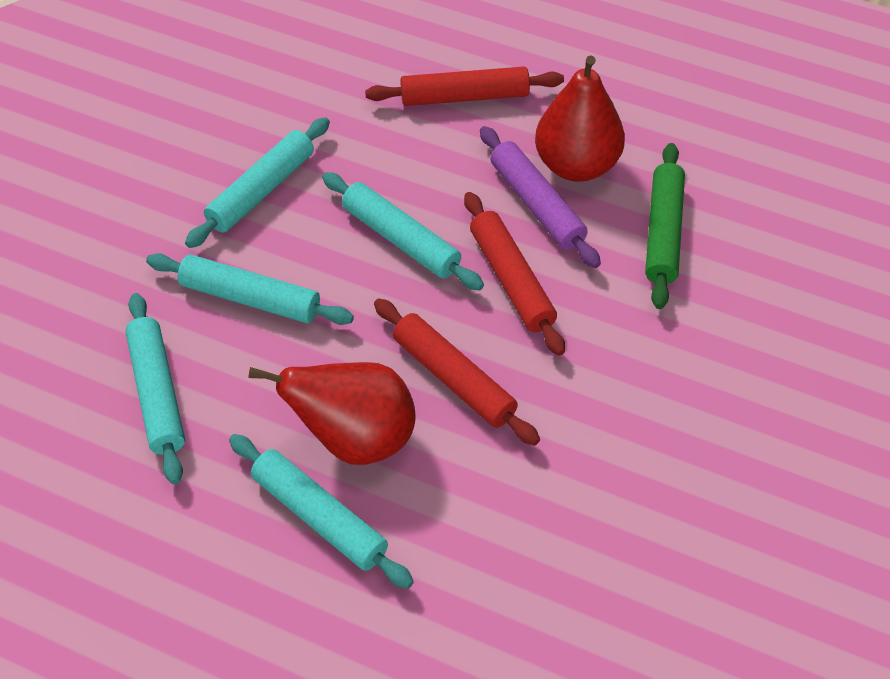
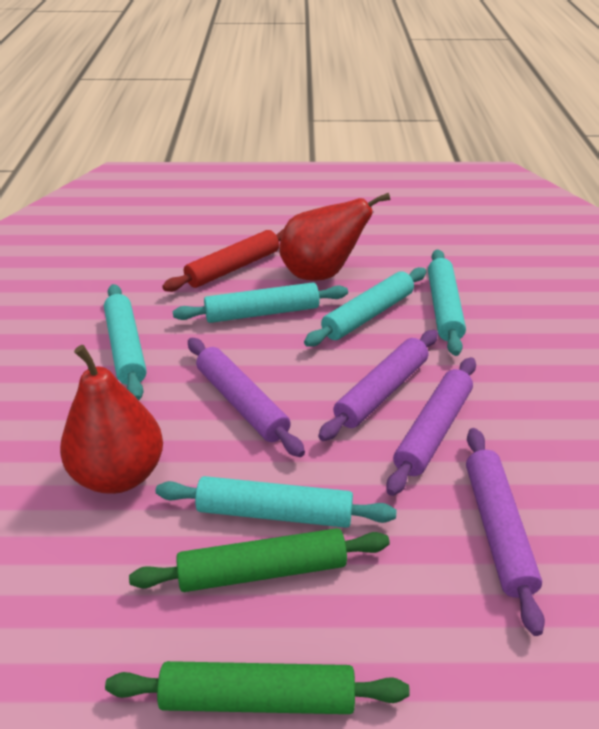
green rolling pin: 1 -> 2
purple rolling pin: 1 -> 4
red rolling pin: 3 -> 1

